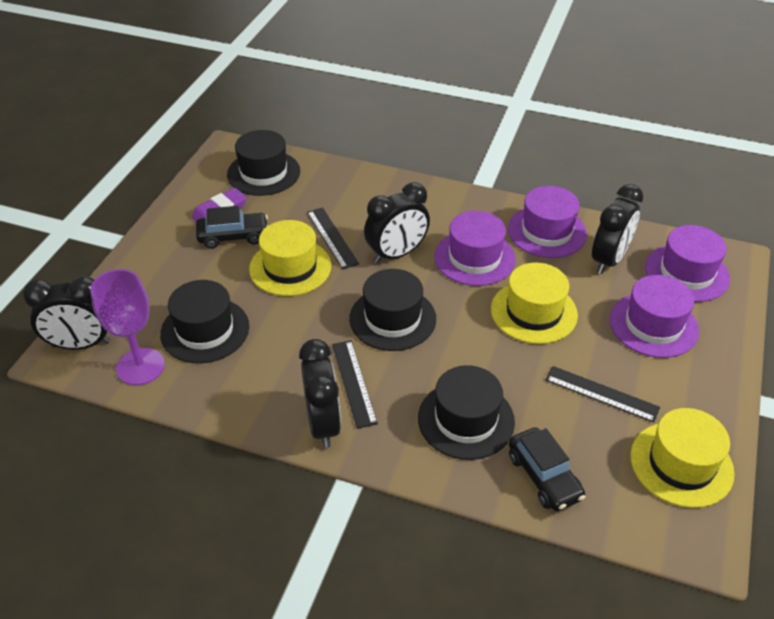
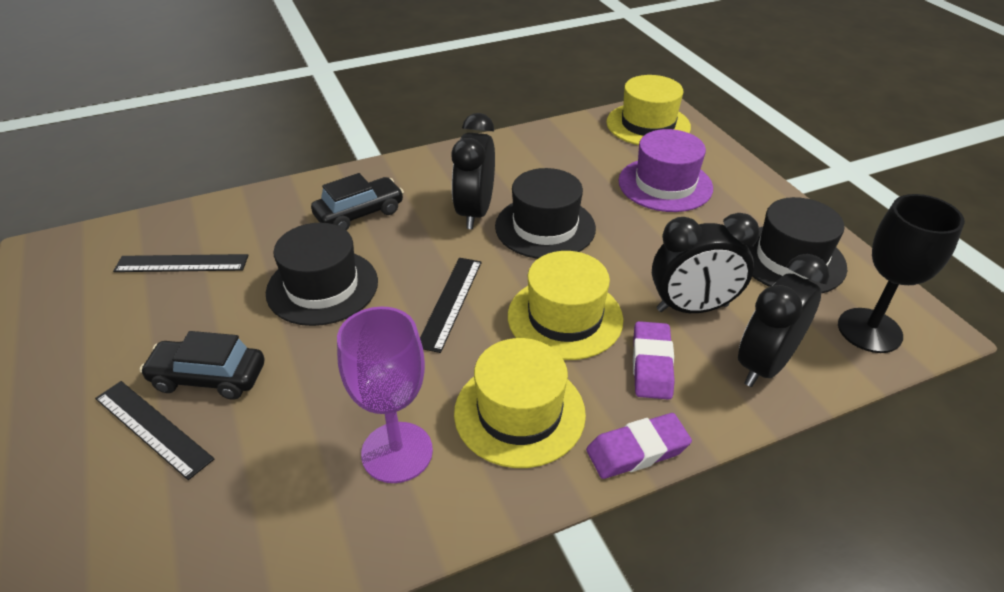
black clock: 4 -> 3
black goblet: 0 -> 1
black hat: 4 -> 3
purple eraser: 1 -> 2
purple hat: 4 -> 1

